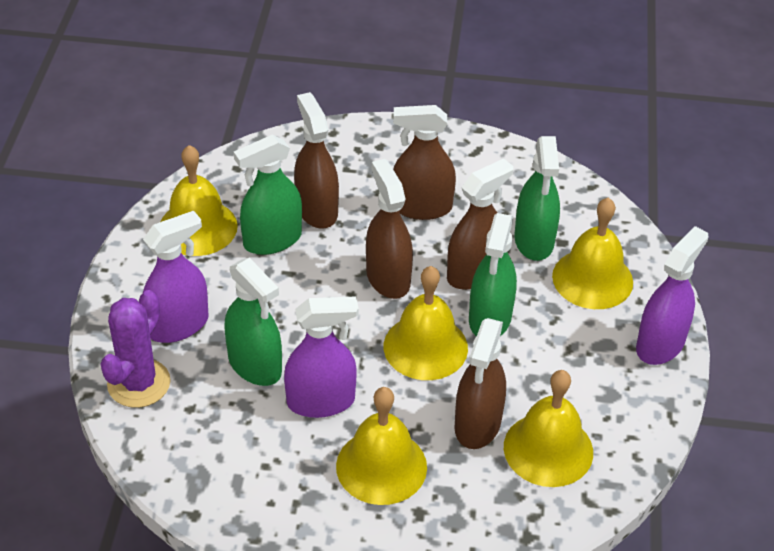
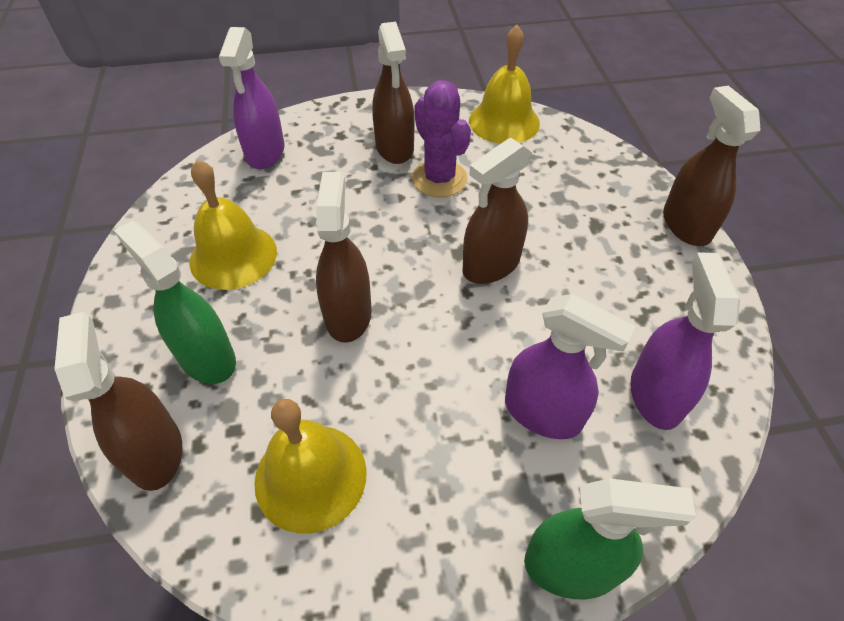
green spray bottle: 4 -> 2
yellow bell: 5 -> 3

